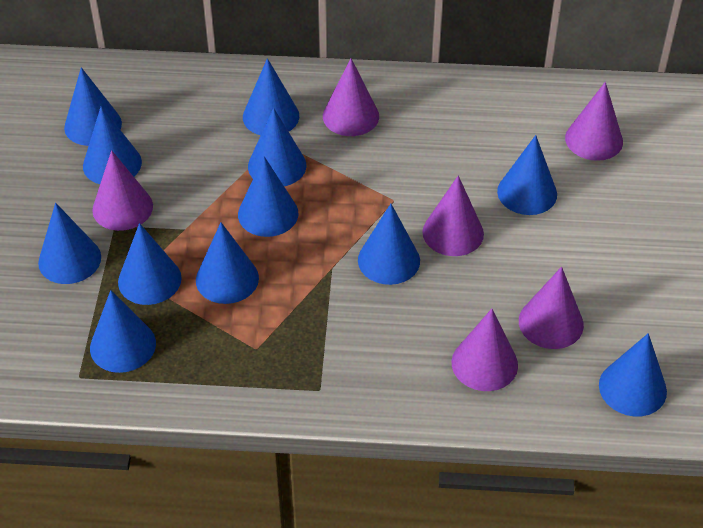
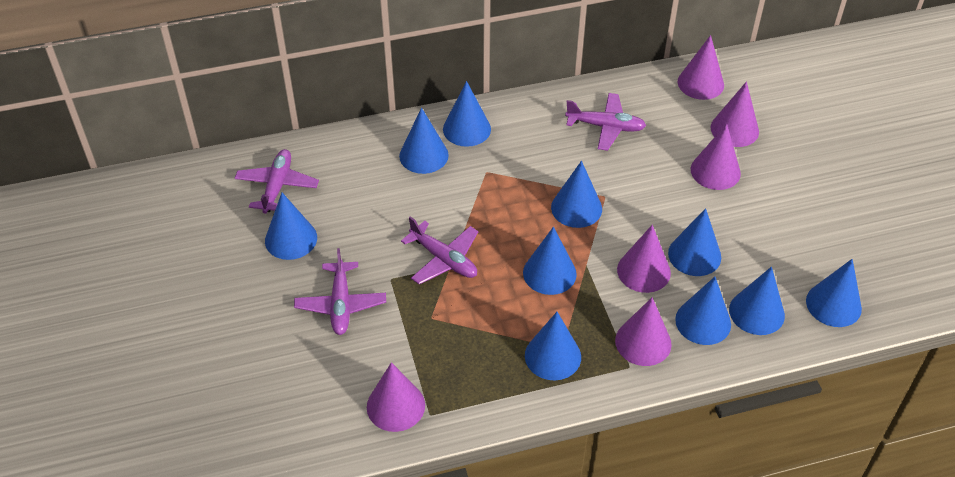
blue cone: 12 -> 10
purple plane: 0 -> 4

